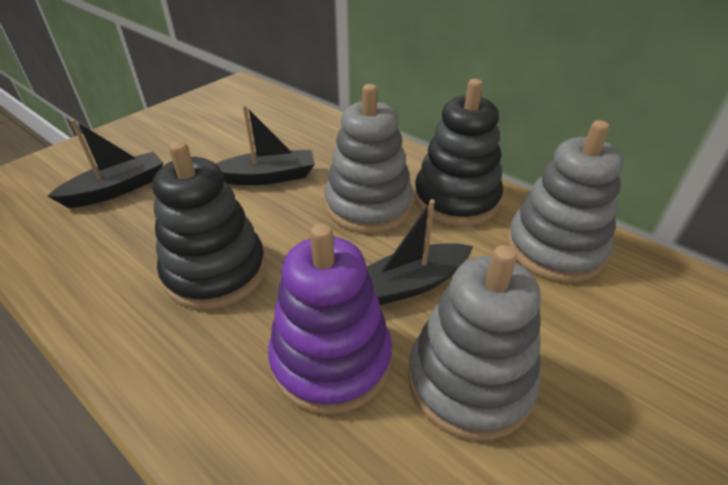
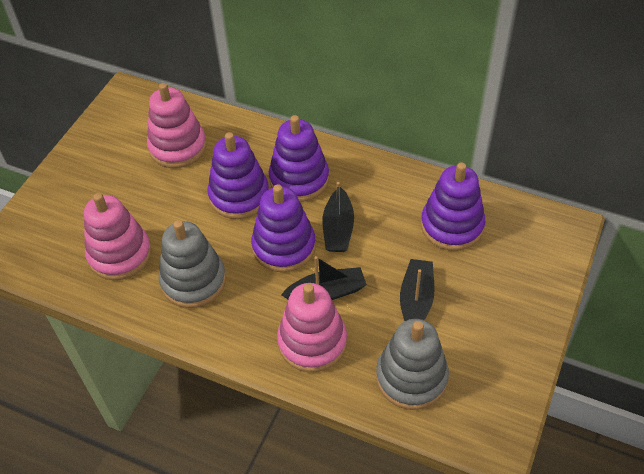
black stacking toy: 2 -> 0
grey stacking toy: 3 -> 2
pink stacking toy: 0 -> 3
purple stacking toy: 1 -> 4

